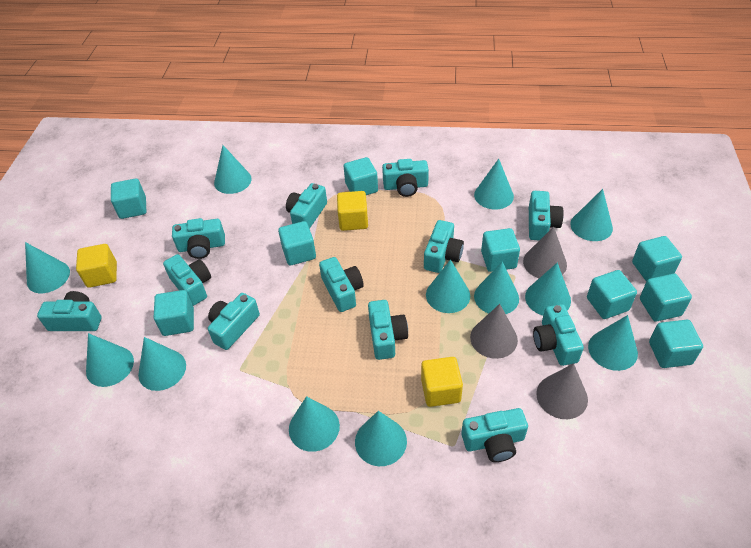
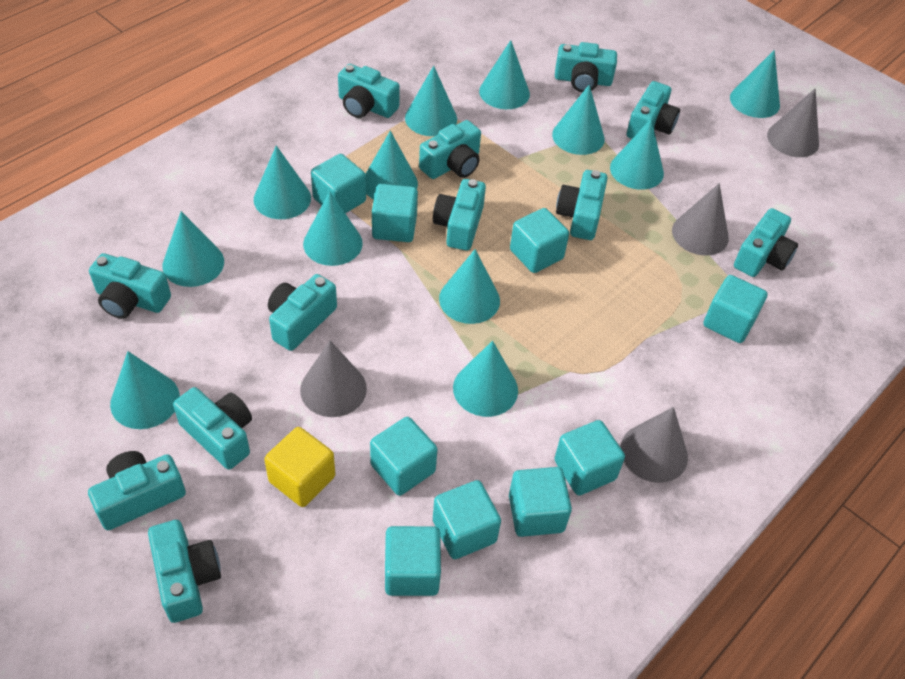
grey cone: 3 -> 4
yellow cube: 3 -> 1

